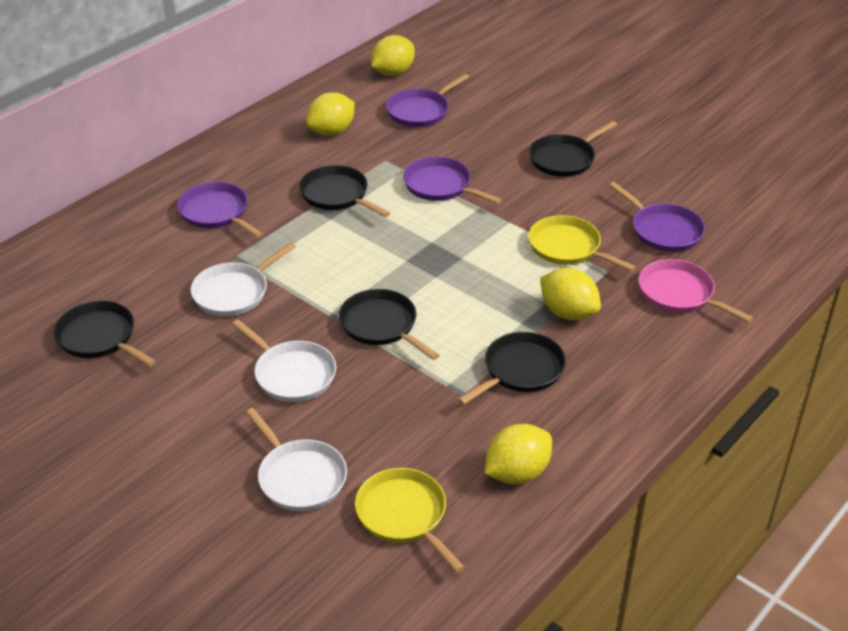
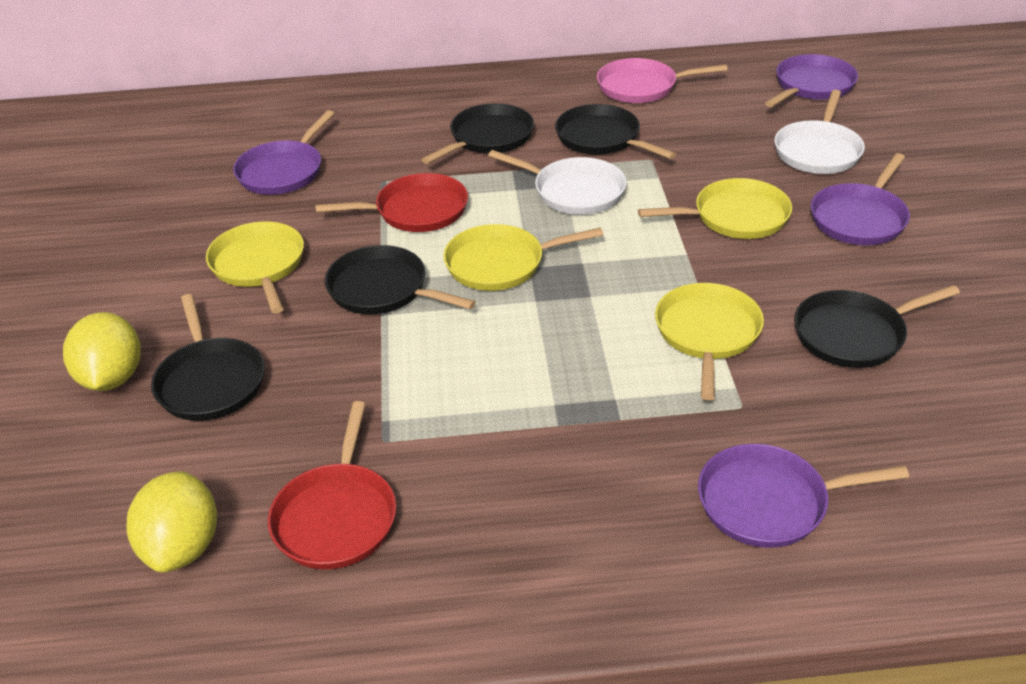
red pan: 0 -> 2
white pan: 3 -> 2
yellow lemon: 4 -> 2
yellow pan: 2 -> 4

